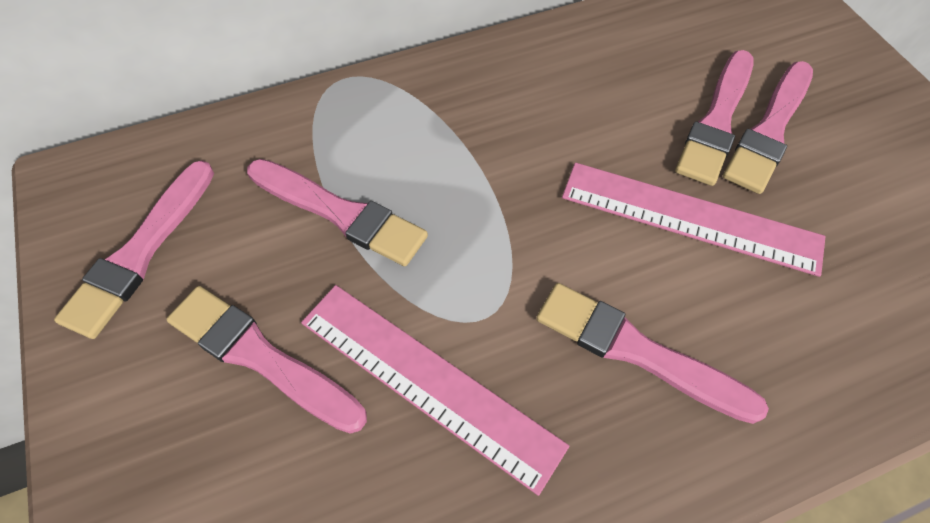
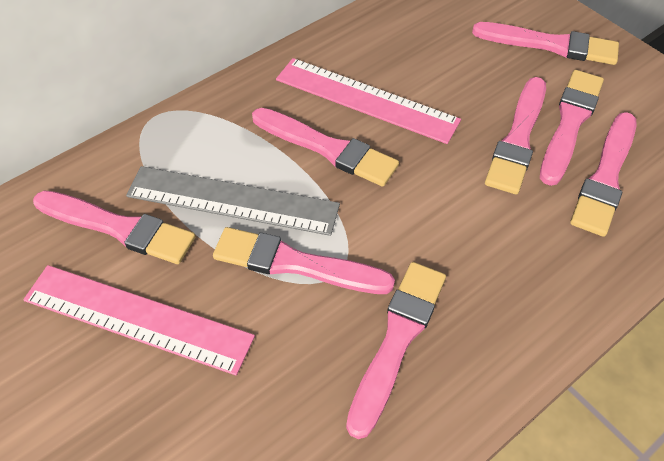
grey ruler: 0 -> 1
pink brush: 6 -> 8

